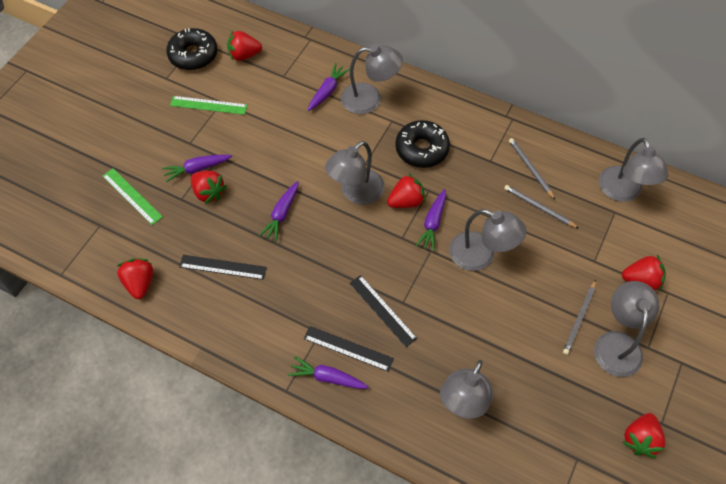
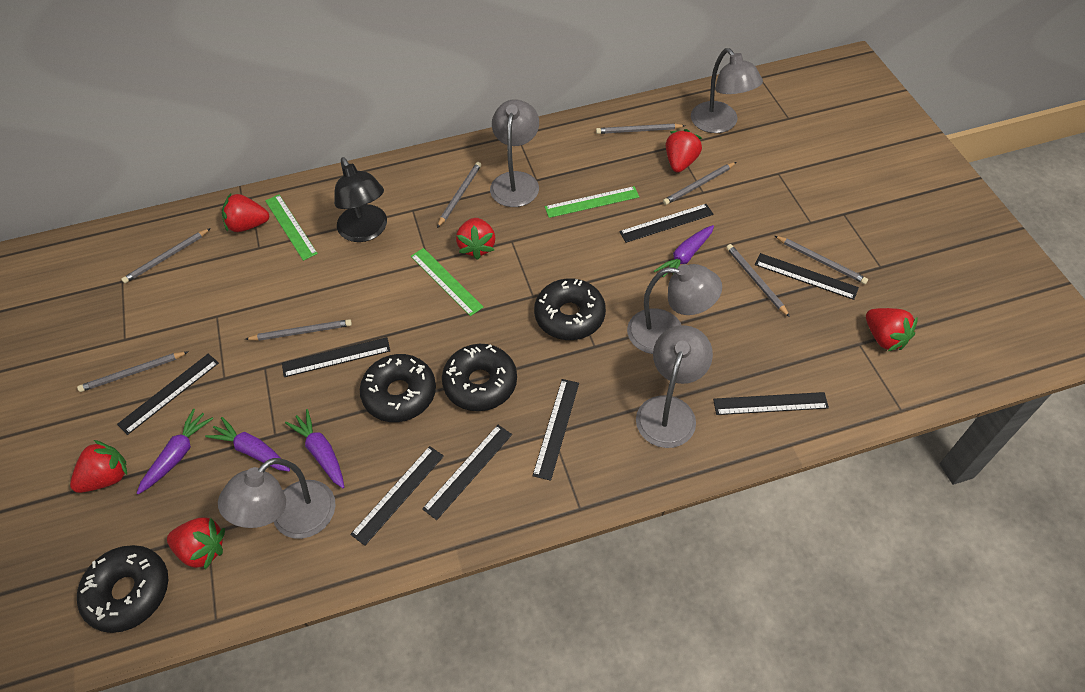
black donut: 2 -> 4
black lamp: 0 -> 1
black ruler: 3 -> 8
green ruler: 2 -> 3
grey lamp: 6 -> 5
grey pencil: 3 -> 8
purple carrot: 5 -> 4

